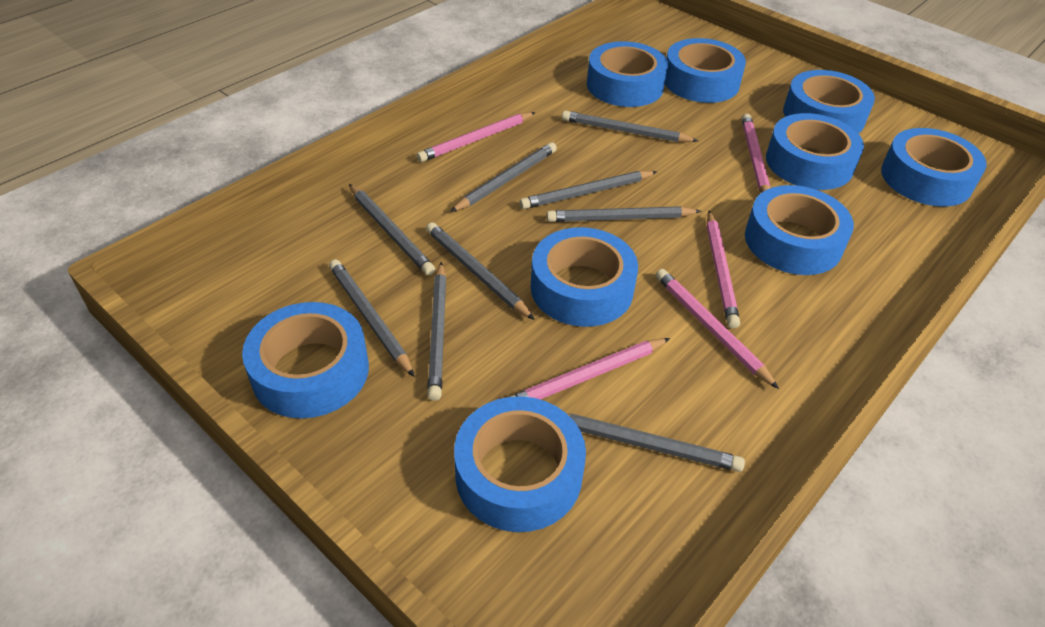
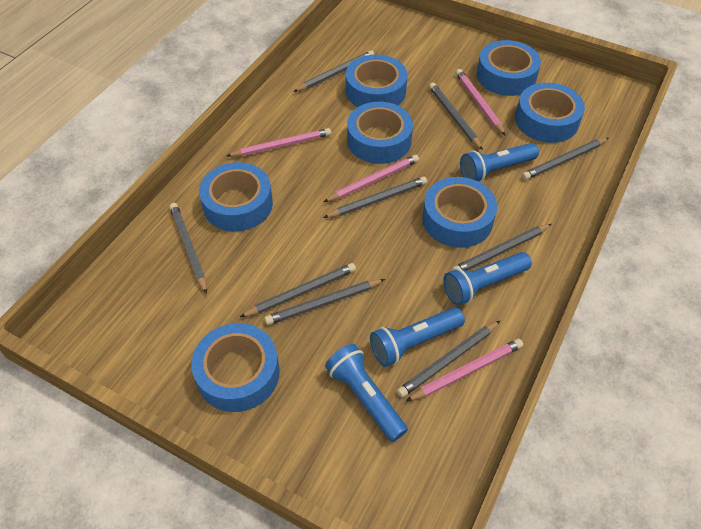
blue flashlight: 0 -> 4
blue tape: 9 -> 7
pink pencil: 5 -> 4

